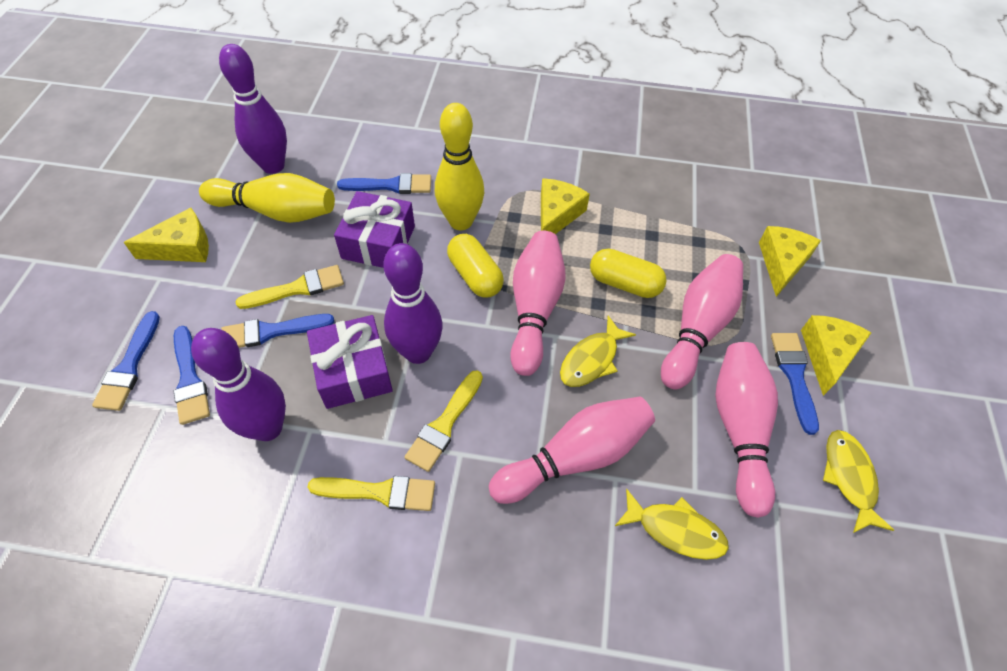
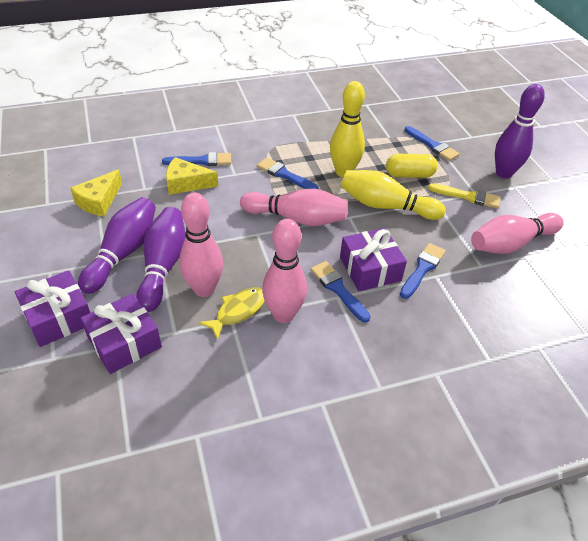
purple gift: 2 -> 3
yellow brush: 3 -> 1
yellow capsule: 2 -> 1
yellow cheese: 4 -> 2
yellow fish: 3 -> 1

